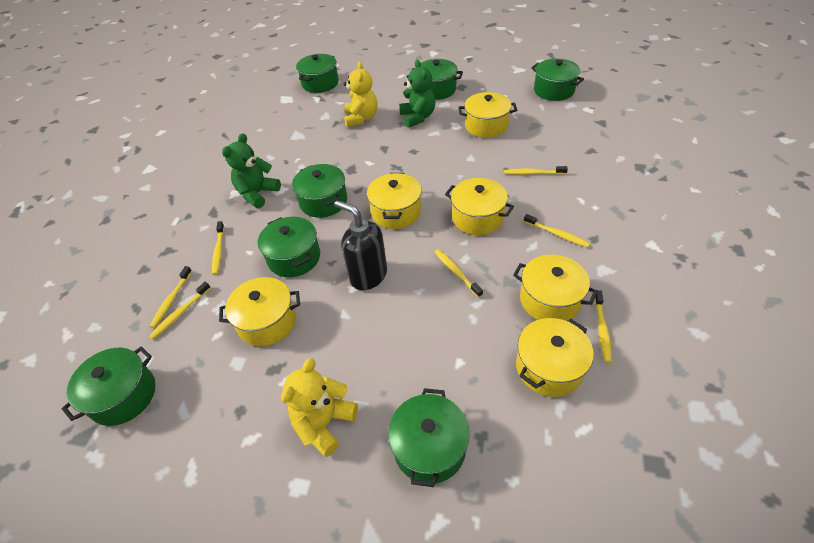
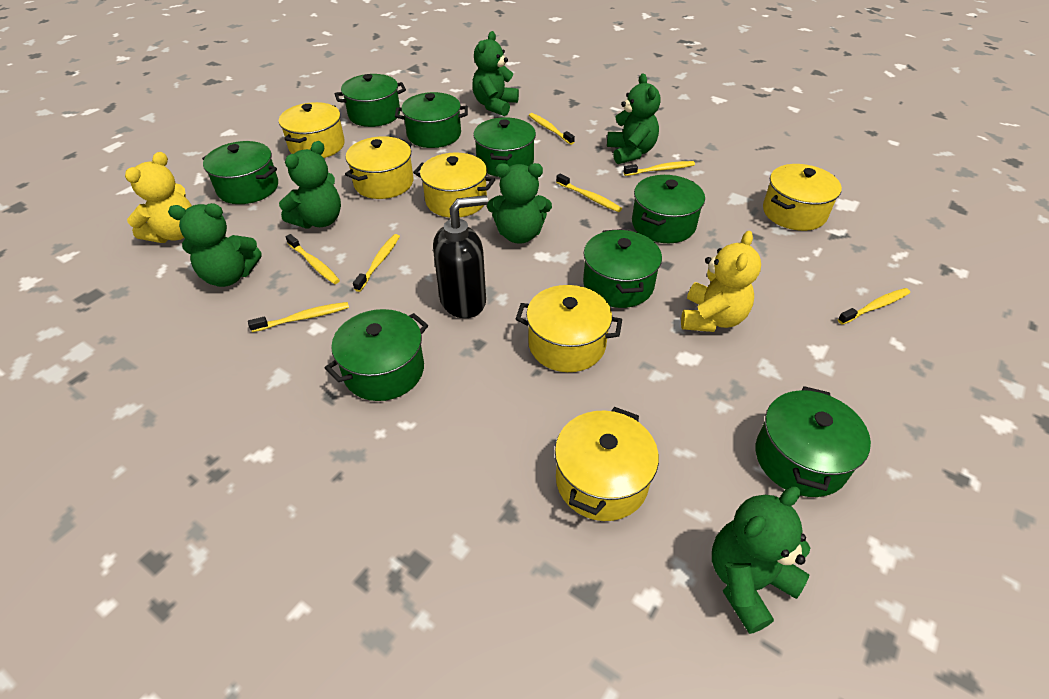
green pot: 7 -> 8
green teddy bear: 2 -> 6

